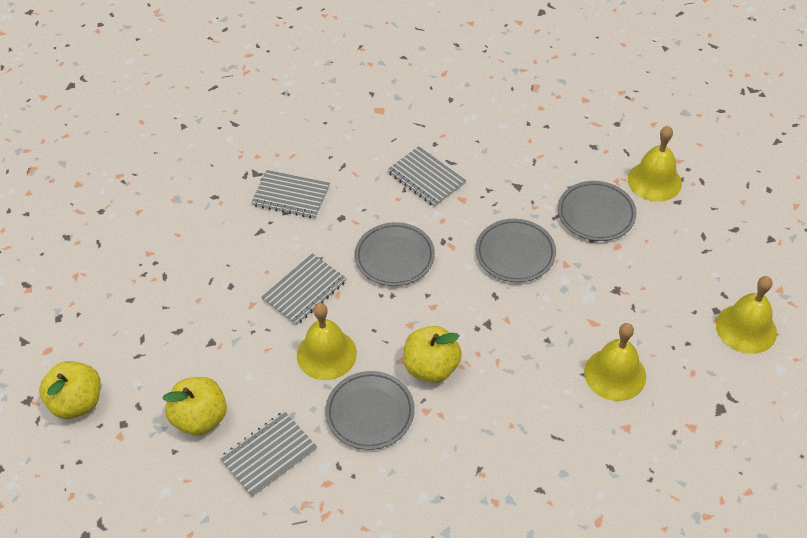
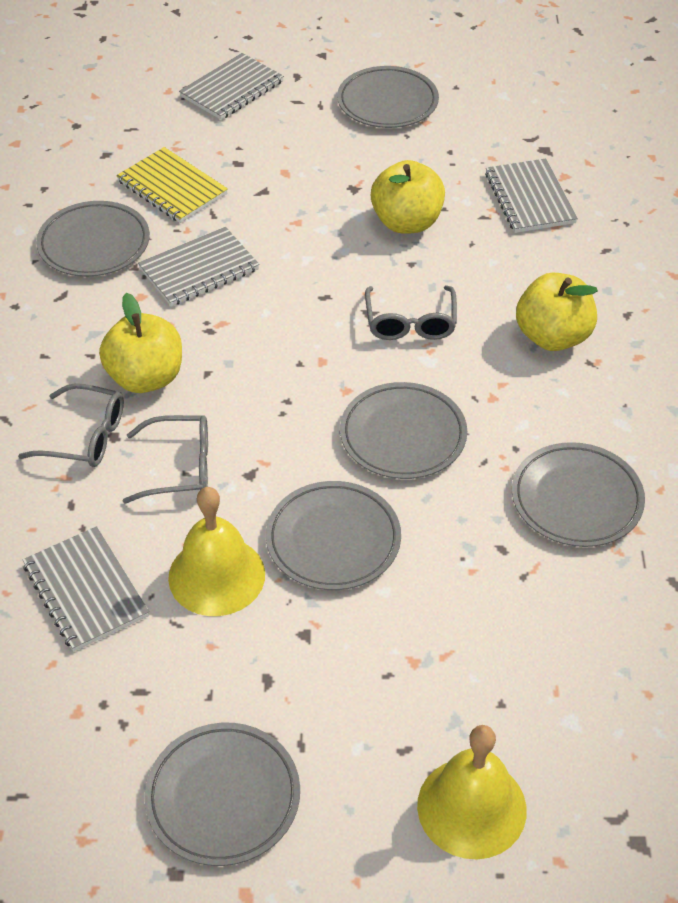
grey glasses: 0 -> 3
grey plate: 4 -> 6
yellow bell: 4 -> 2
yellow notebook: 0 -> 1

